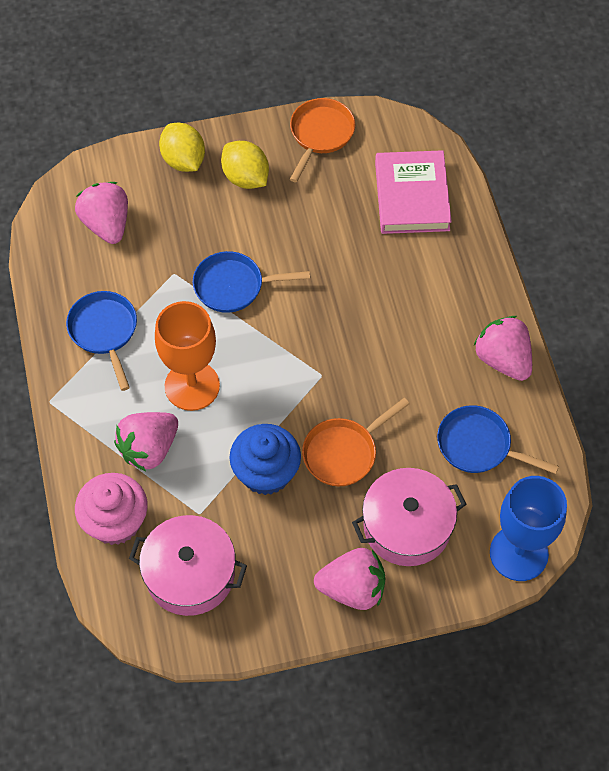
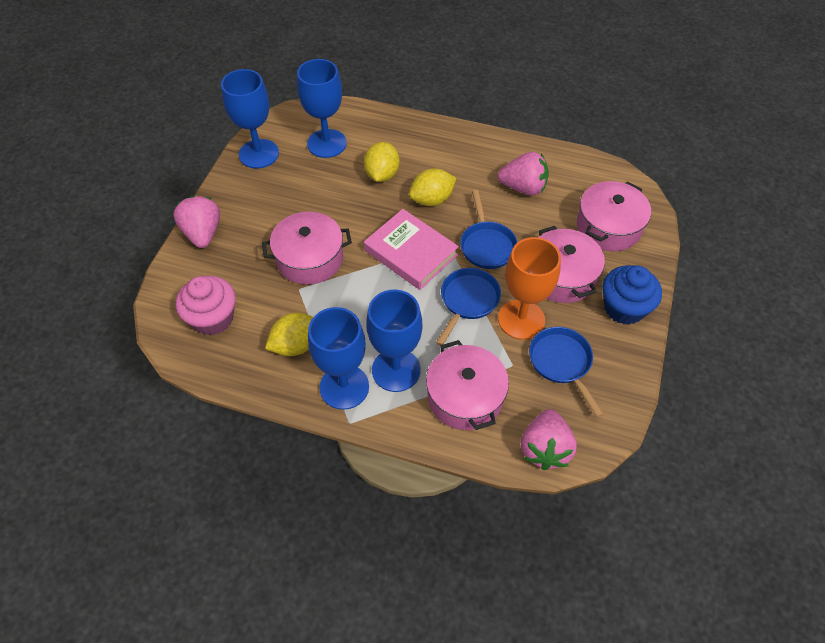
blue goblet: 1 -> 4
orange pan: 2 -> 0
pink pot: 2 -> 4
pink strawberry: 4 -> 3
yellow lemon: 2 -> 3

